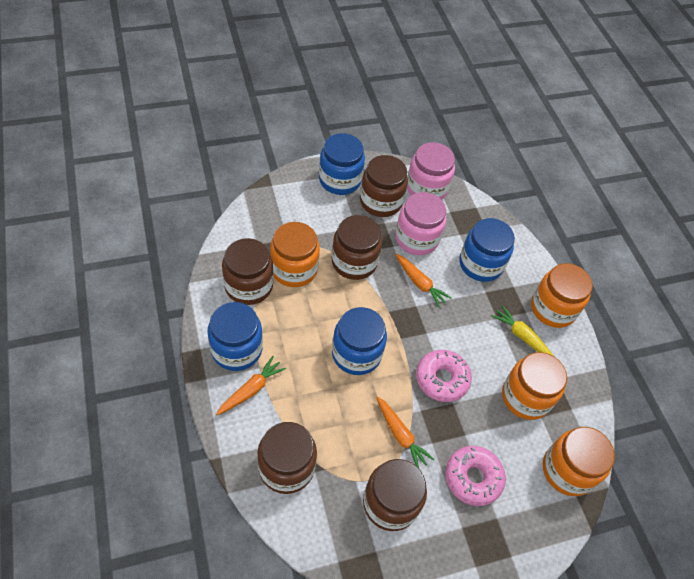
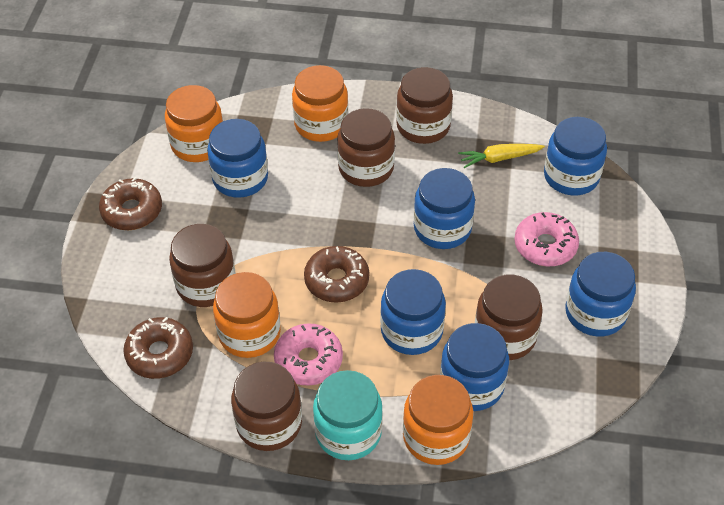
blue jar: 4 -> 6
brown donut: 0 -> 3
orange carrot: 3 -> 0
pink jar: 2 -> 0
turquoise jar: 0 -> 1

